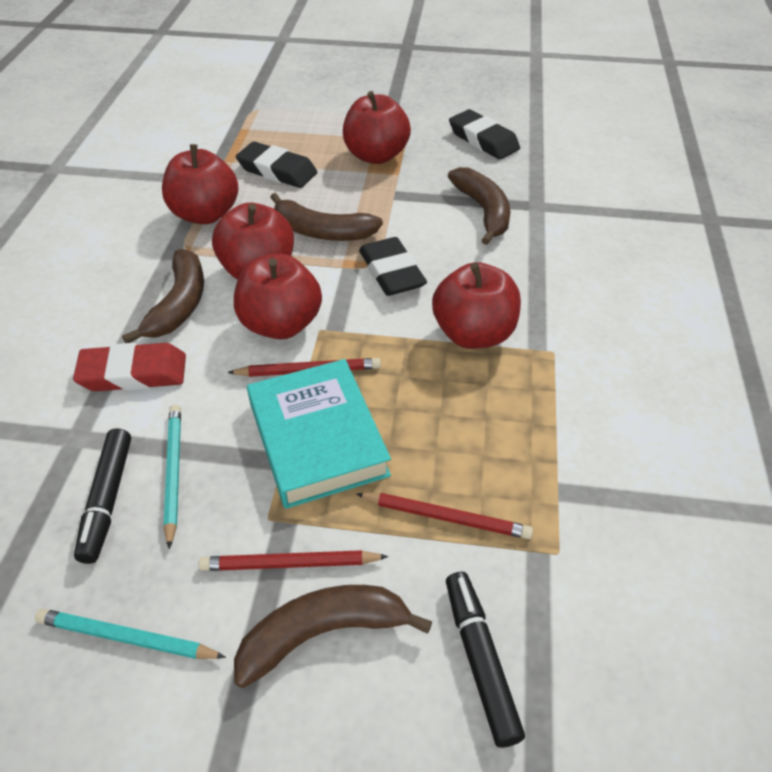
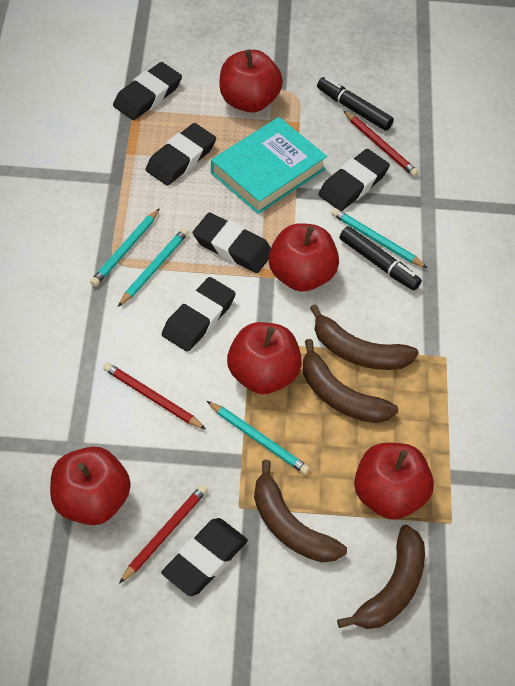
black eraser: 3 -> 6
red eraser: 1 -> 0
turquoise pencil: 2 -> 4

